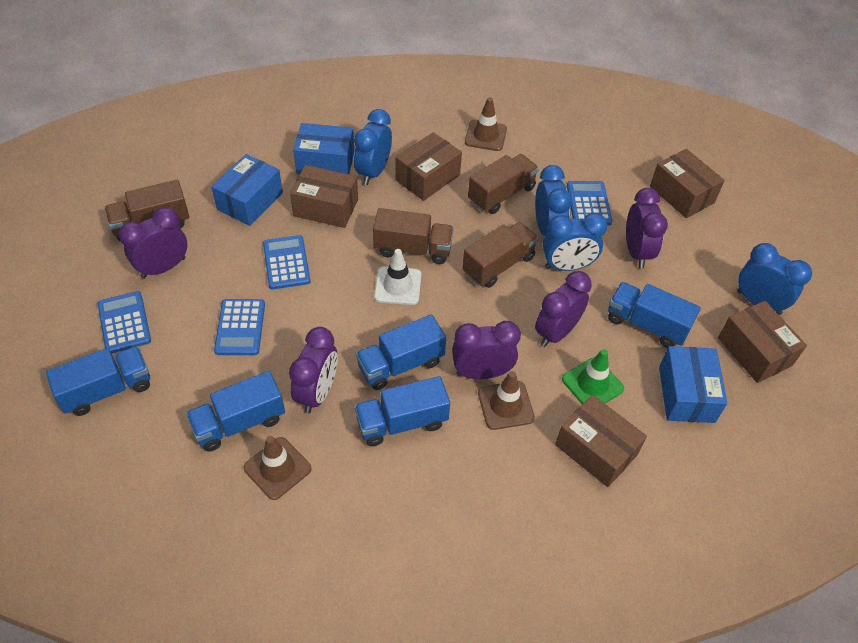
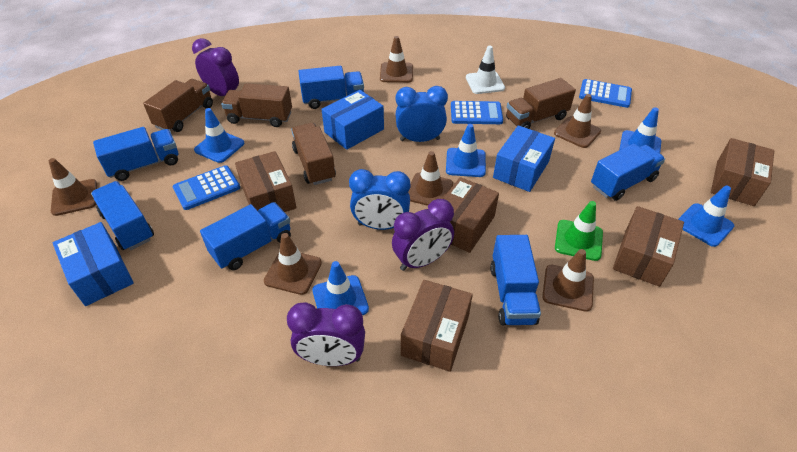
blue calculator: 4 -> 3
blue clock: 4 -> 2
blue traffic cone: 0 -> 5
blue truck: 5 -> 6
brown traffic cone: 3 -> 6
purple clock: 5 -> 3

